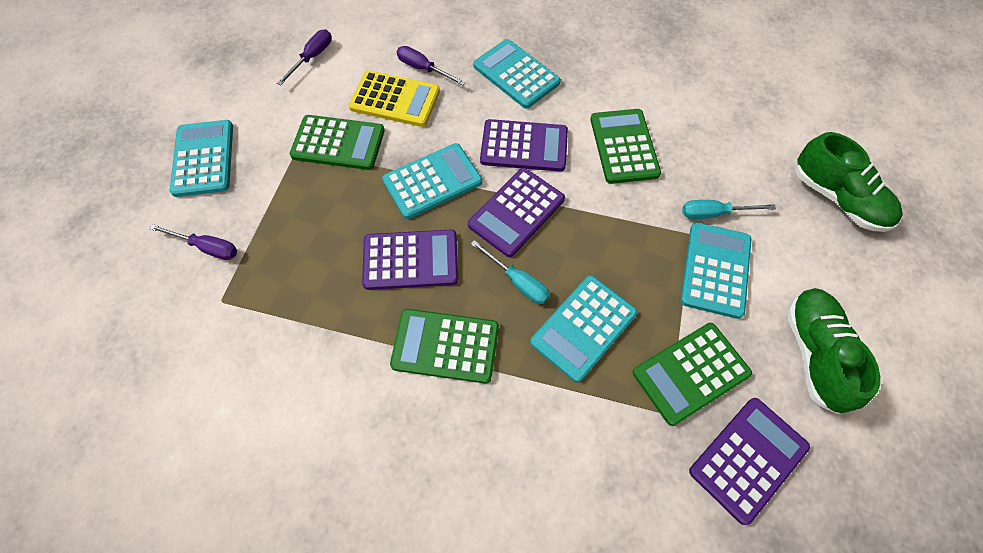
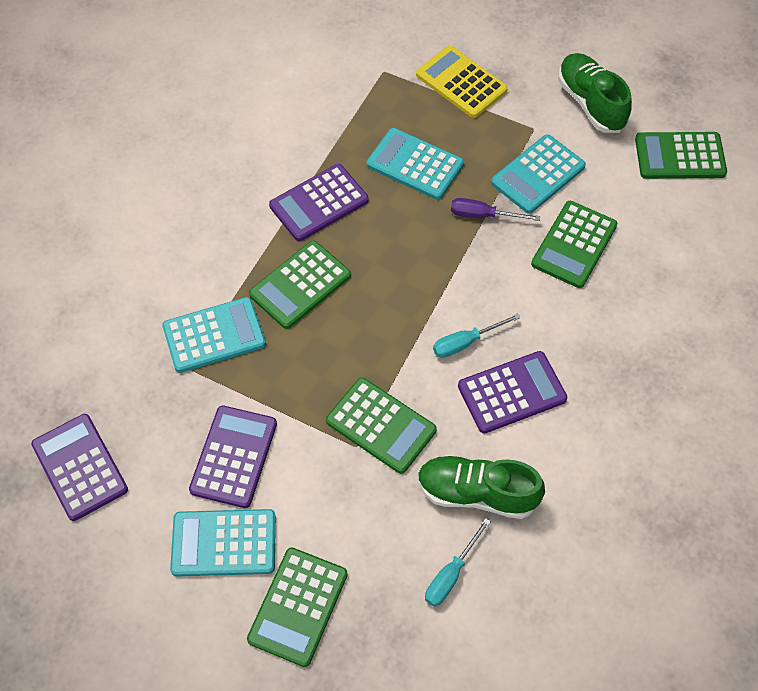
green calculator: 4 -> 5
purple screwdriver: 3 -> 1
turquoise calculator: 5 -> 4

